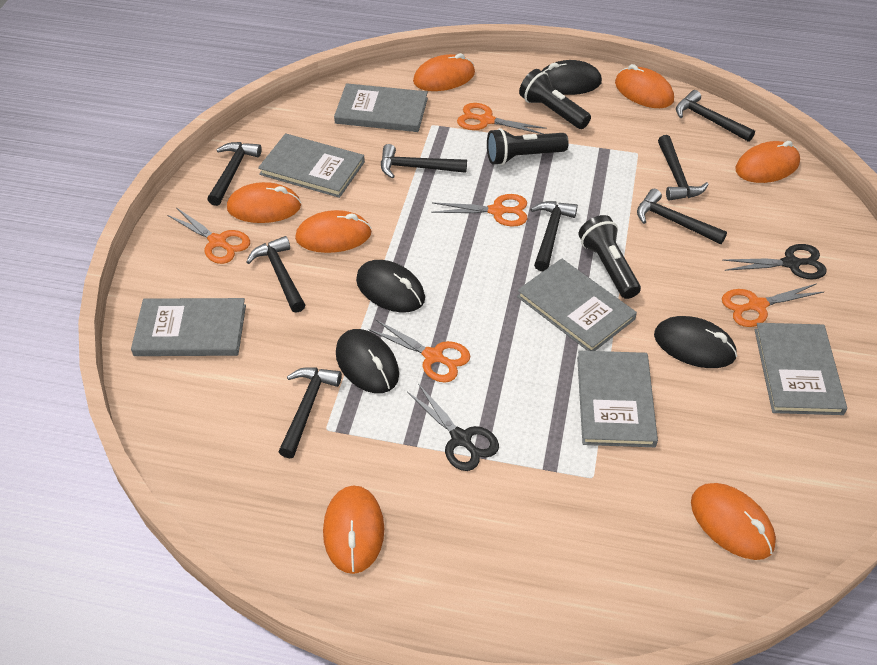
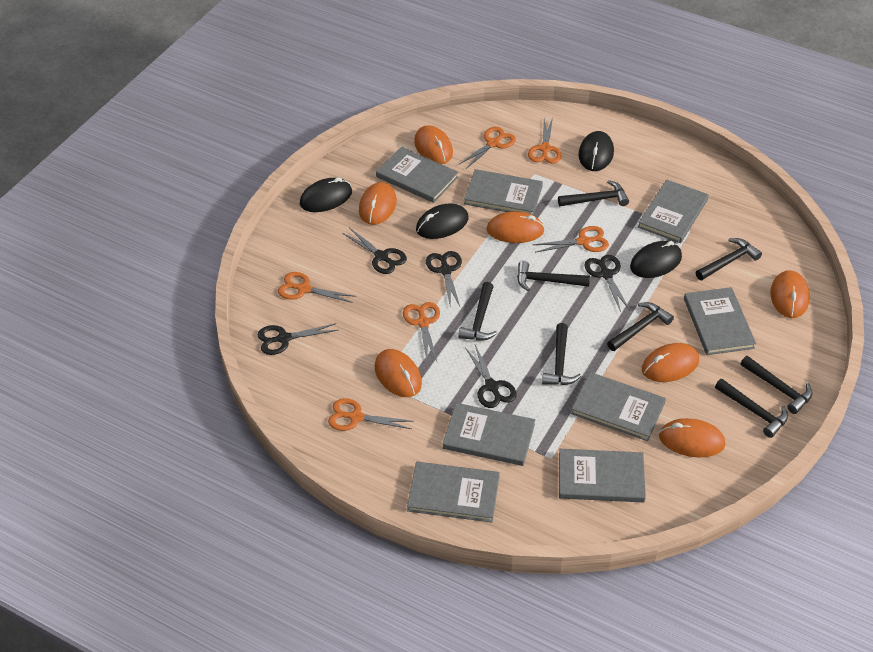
black flashlight: 3 -> 0
black scissors: 2 -> 5
grey book: 6 -> 8
orange scissors: 5 -> 6

